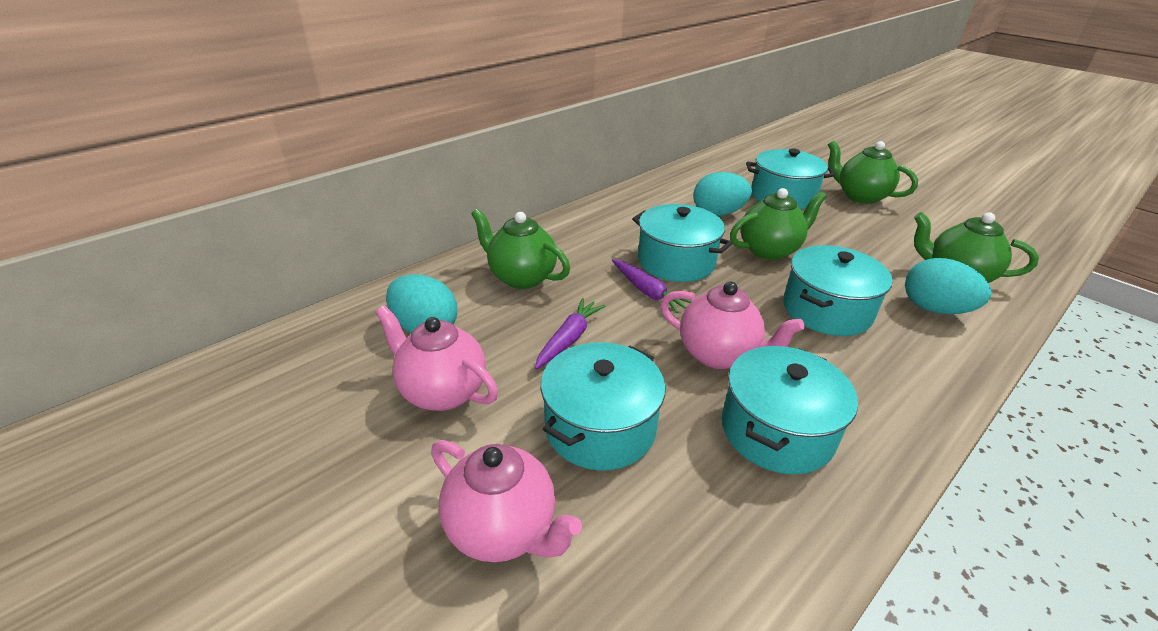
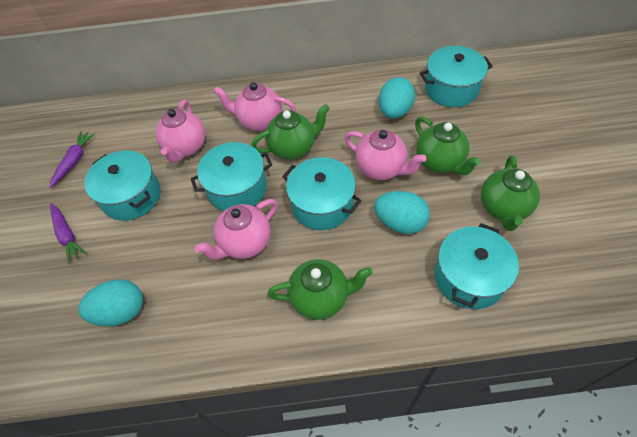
pink teapot: 3 -> 4

